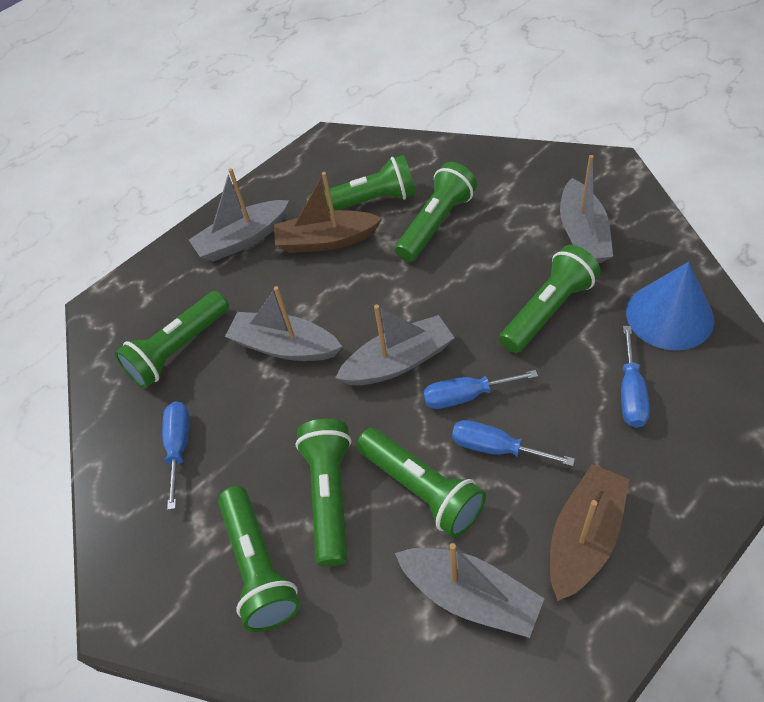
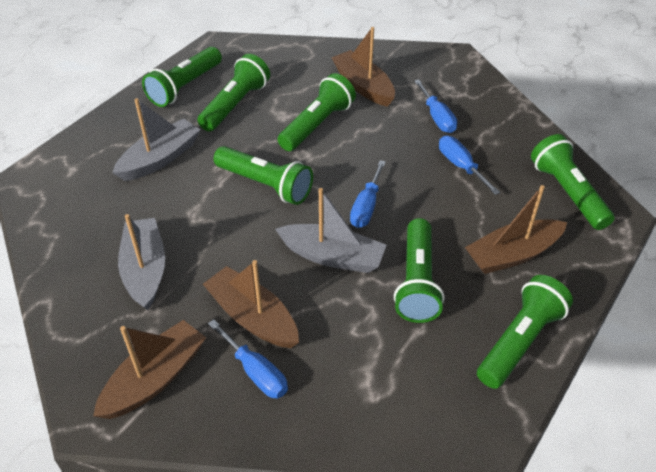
blue cone: 1 -> 0
brown boat: 2 -> 4
grey boat: 5 -> 3

